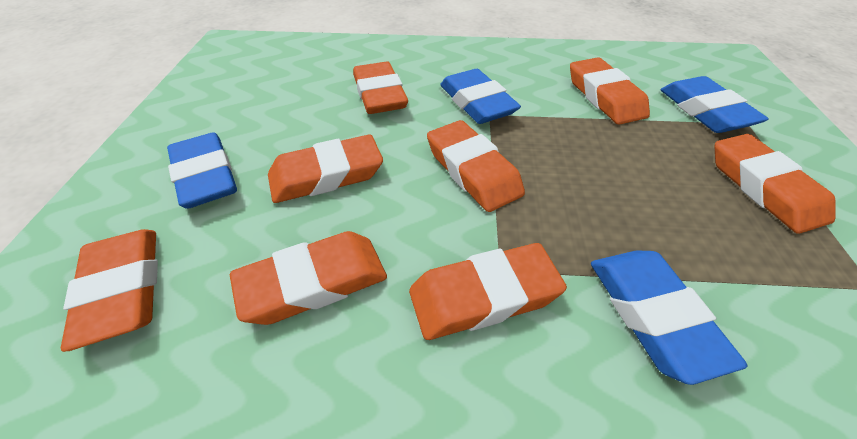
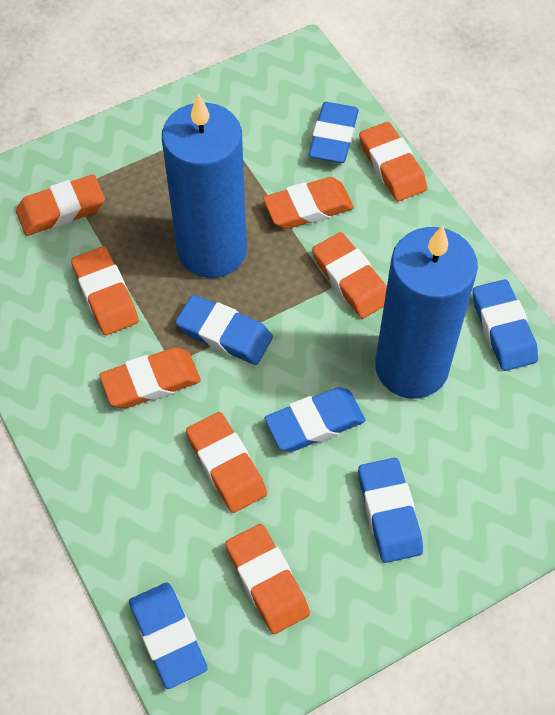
blue candle: 0 -> 2
blue eraser: 4 -> 6

